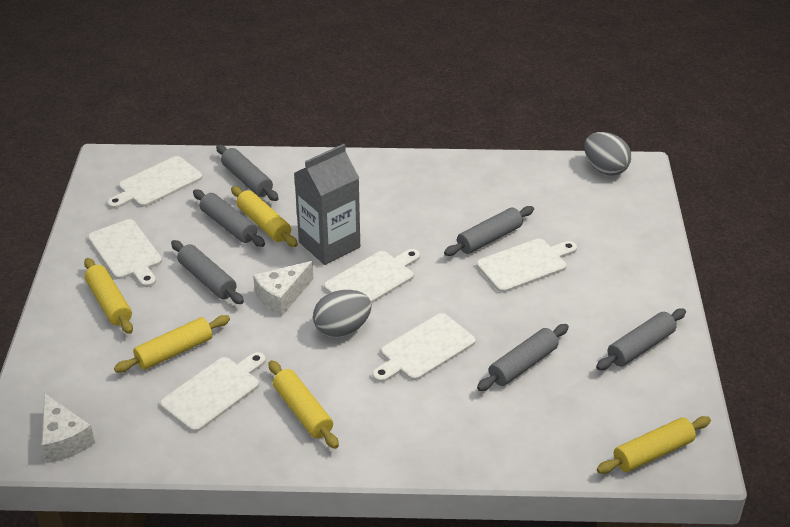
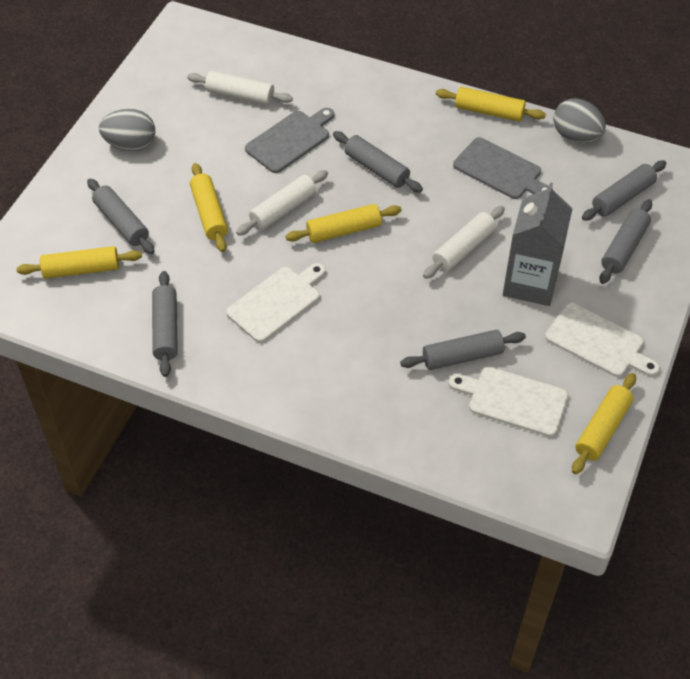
grey cutting board: 0 -> 2
white cheese: 2 -> 0
white cutting board: 6 -> 3
white rolling pin: 0 -> 3

